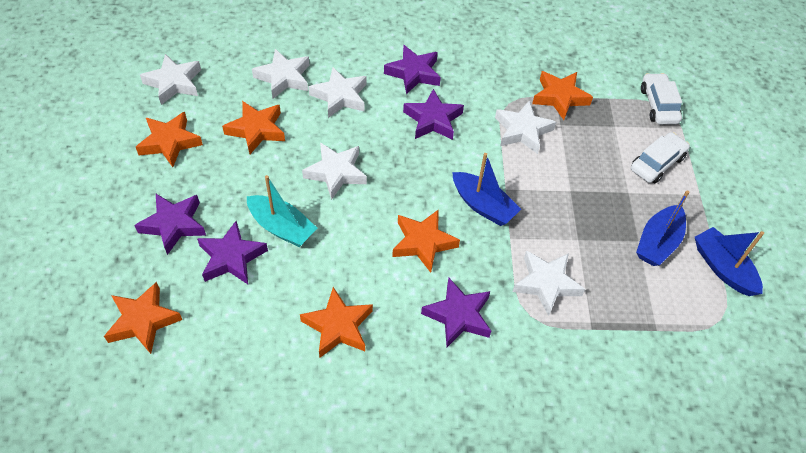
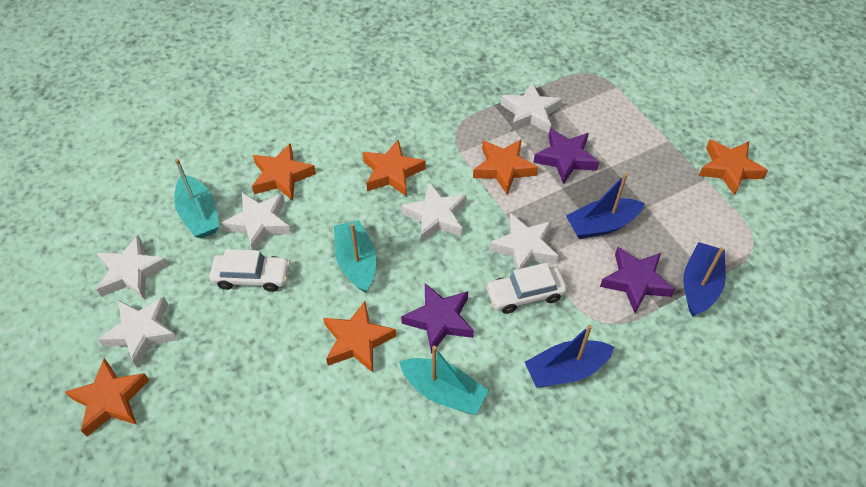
purple star: 5 -> 3
turquoise boat: 1 -> 3

